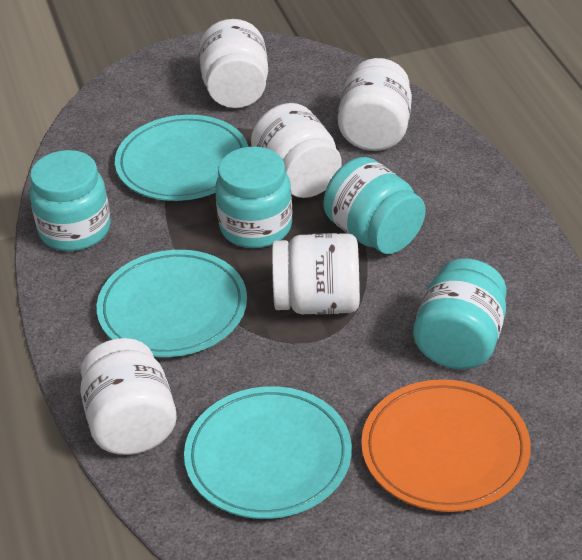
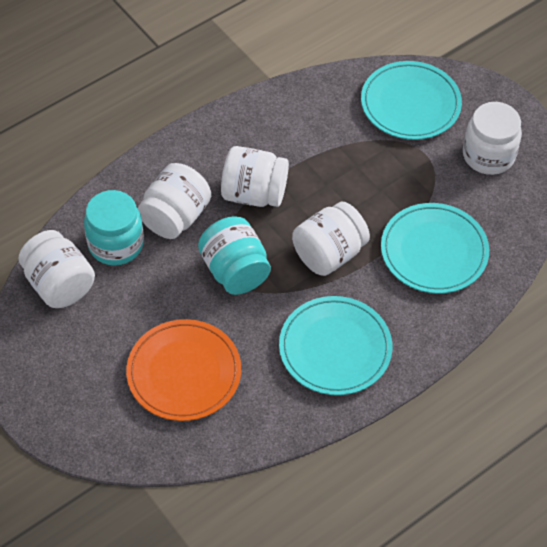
turquoise jar: 4 -> 2

